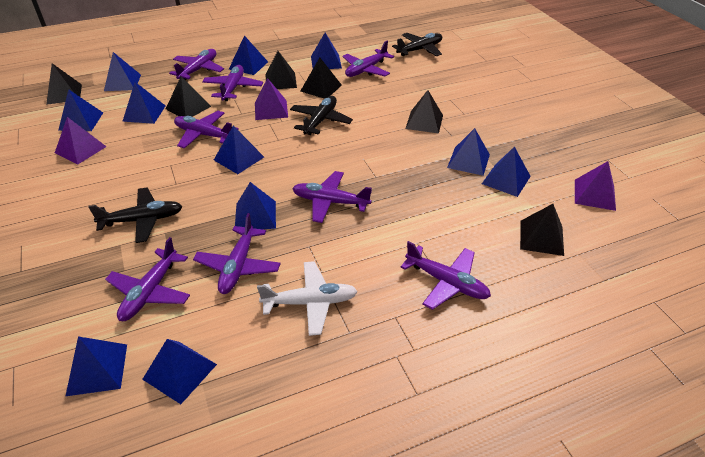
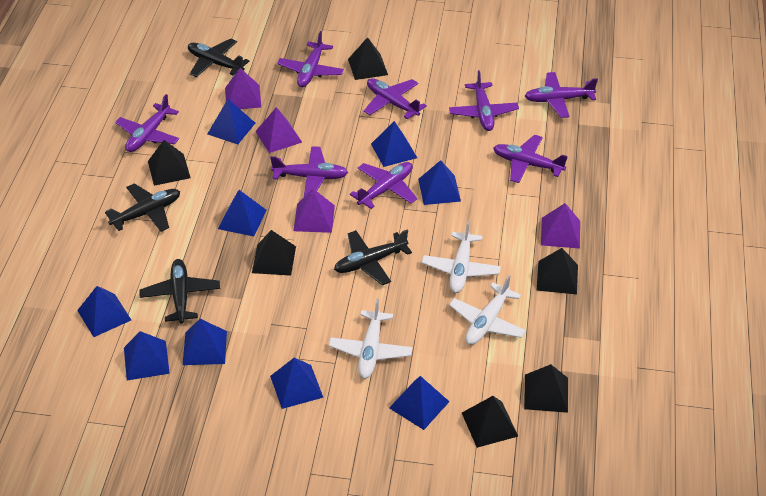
black plane: 3 -> 4
blue pyramid: 11 -> 9
purple pyramid: 3 -> 4
white plane: 1 -> 3

